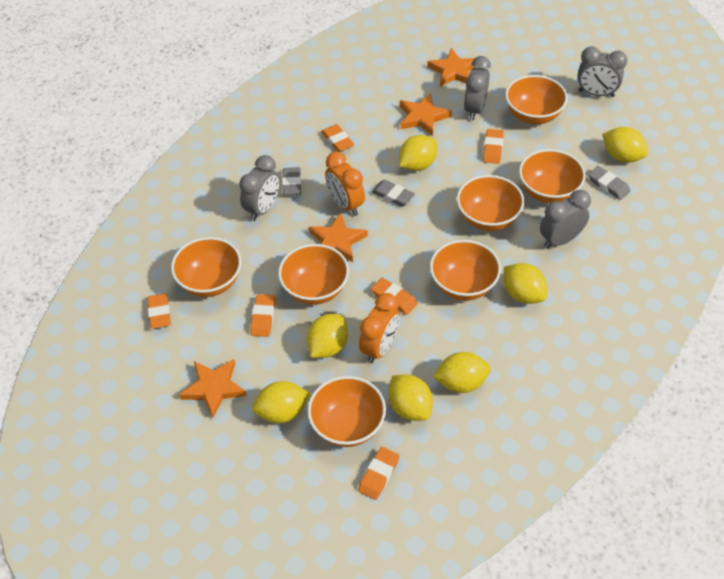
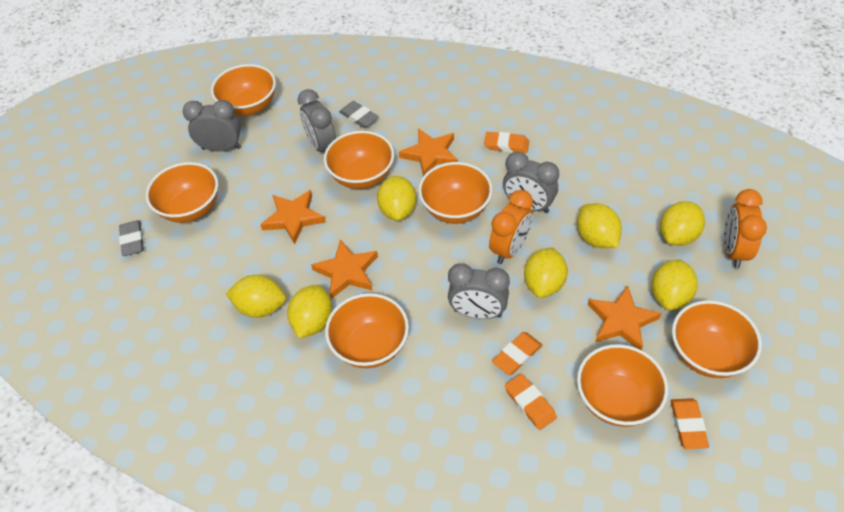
grey eraser: 3 -> 2
orange eraser: 6 -> 4

